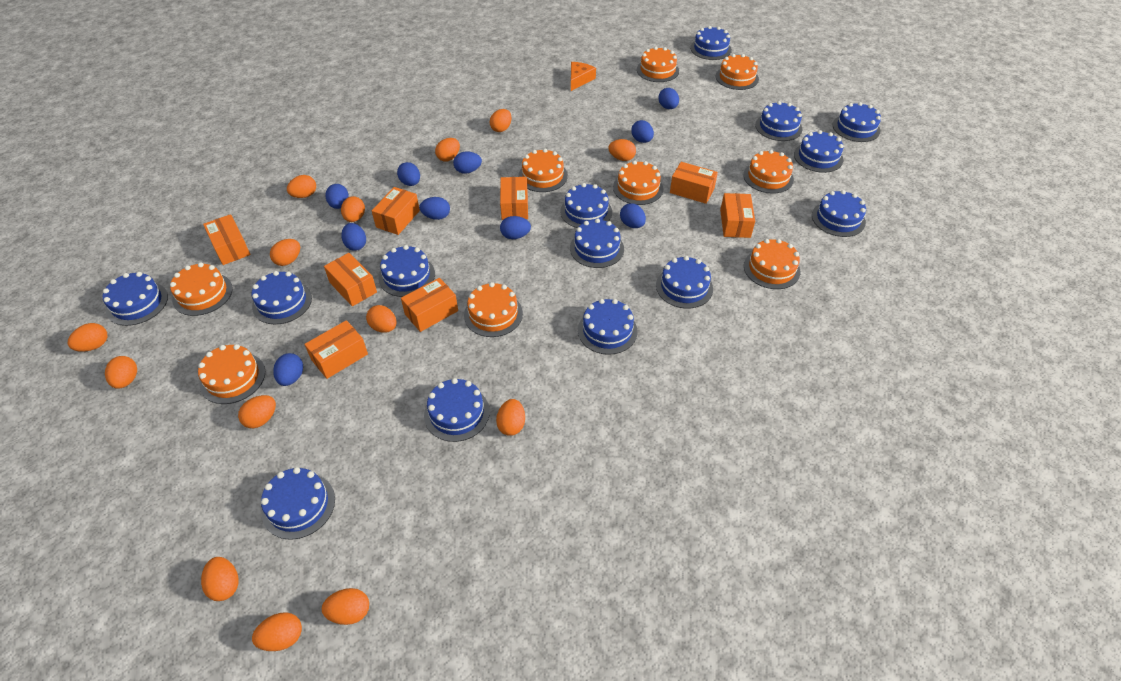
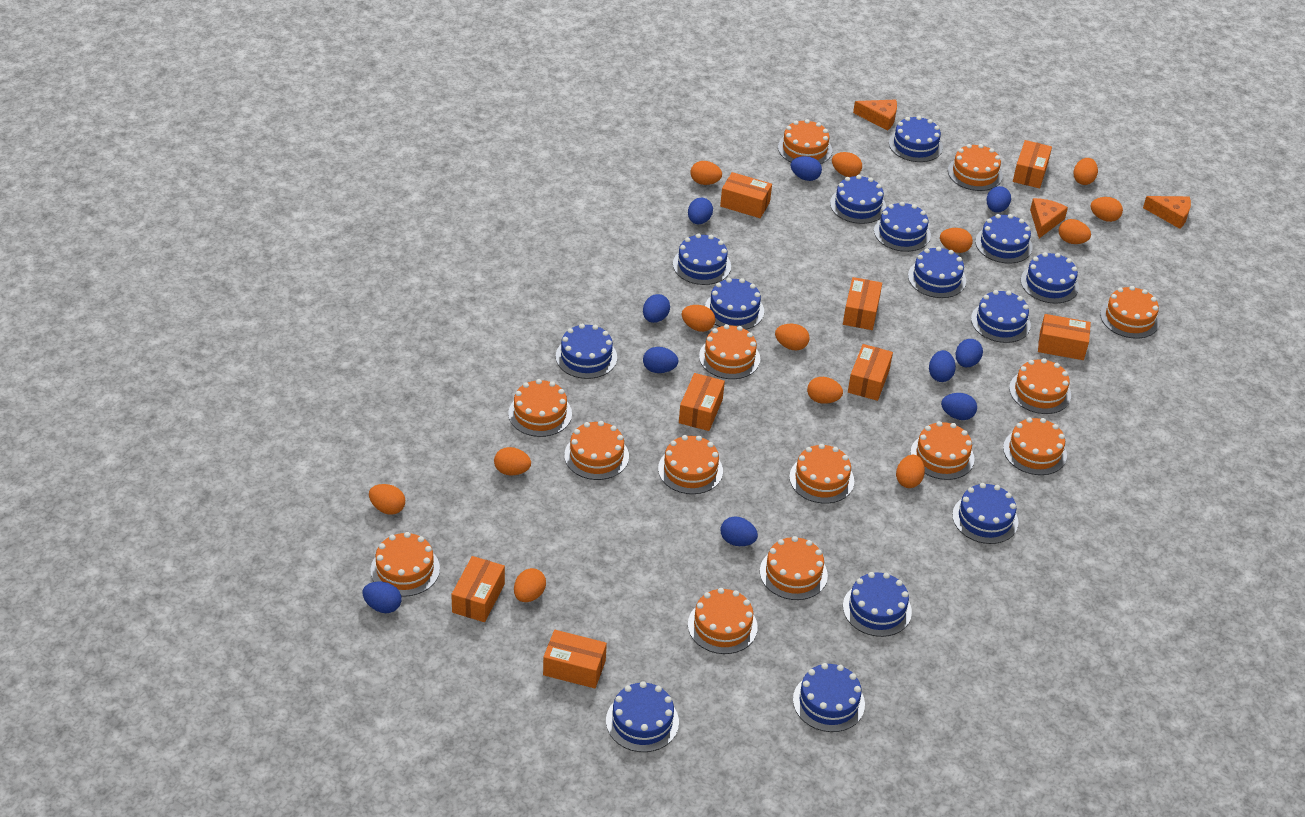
orange cake: 9 -> 14
orange cheese: 1 -> 3
orange egg: 14 -> 13

